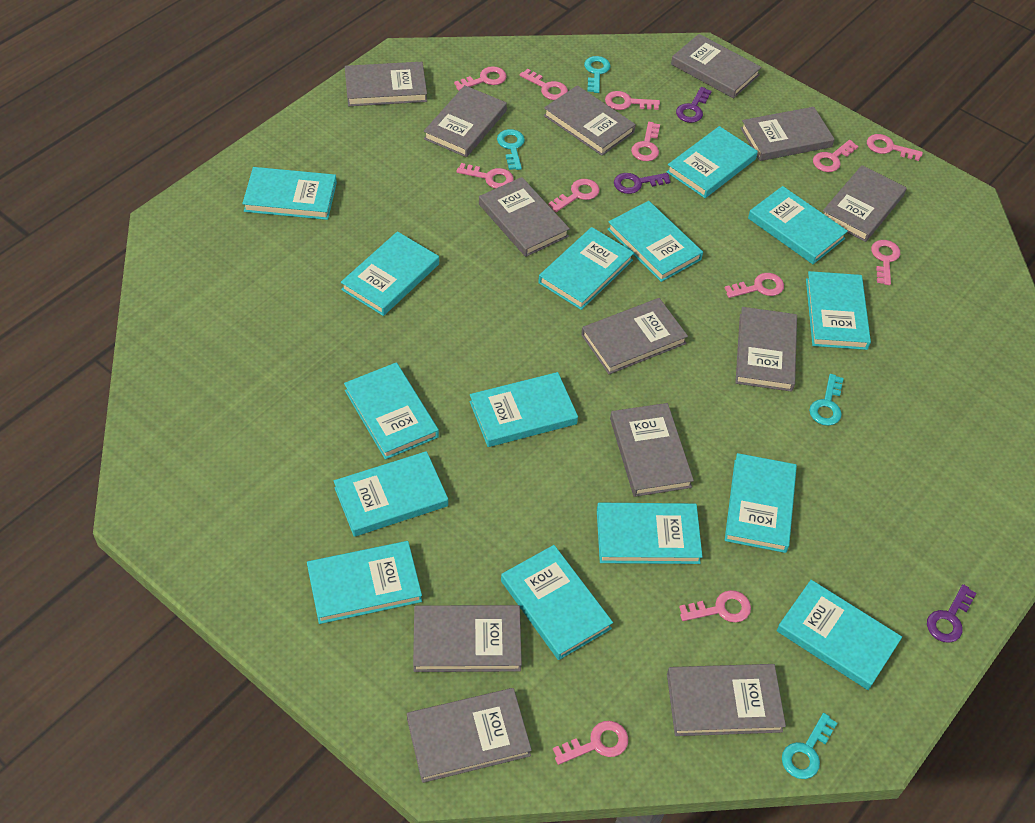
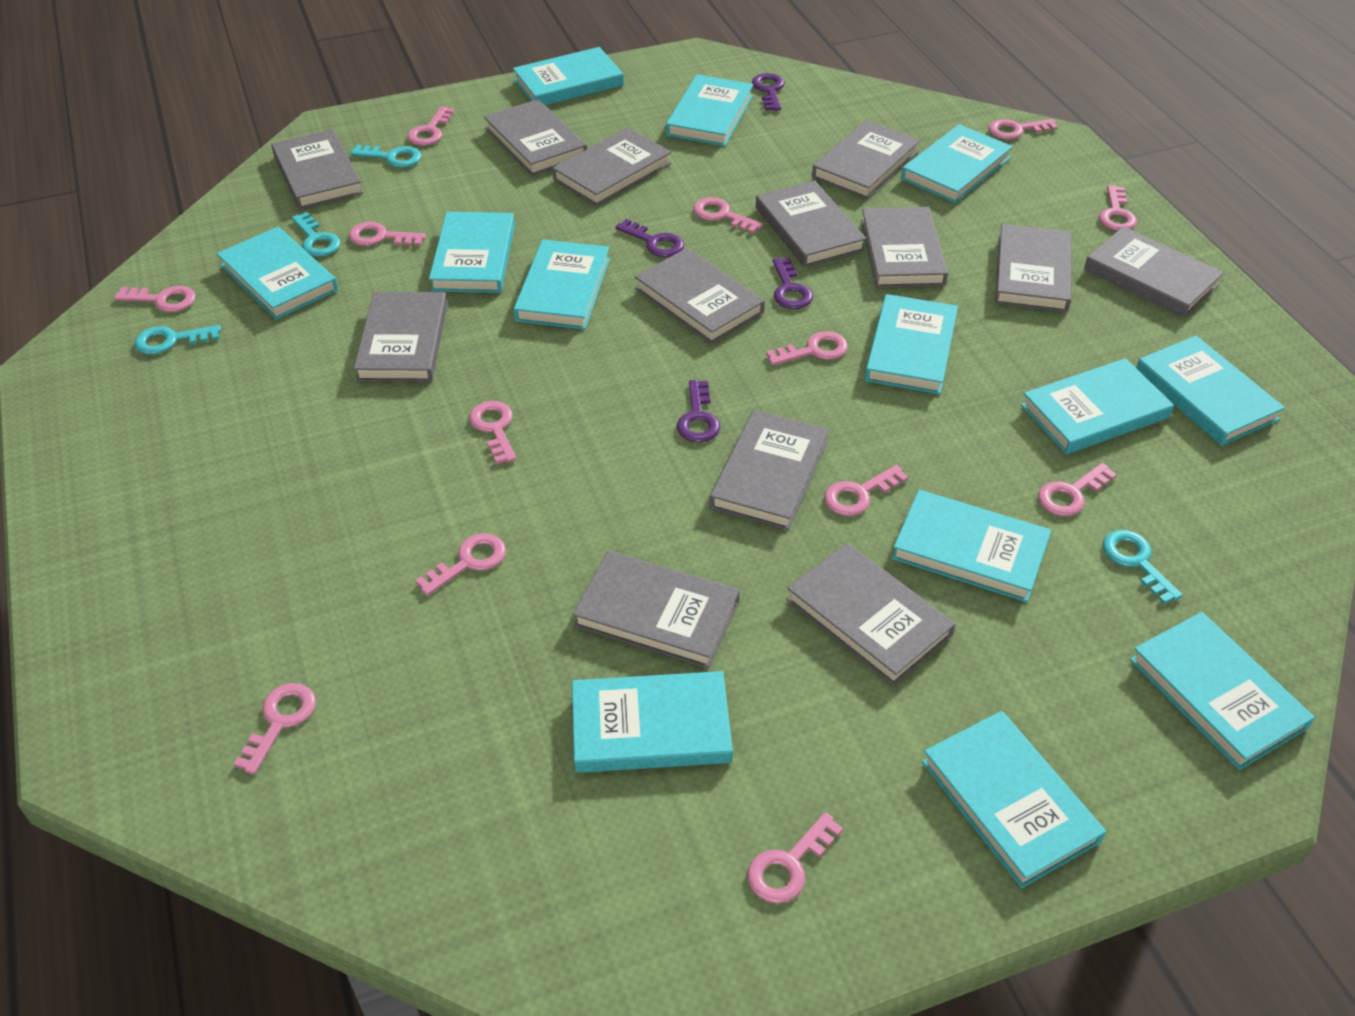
pink key: 12 -> 13
purple key: 3 -> 4
turquoise book: 15 -> 13

